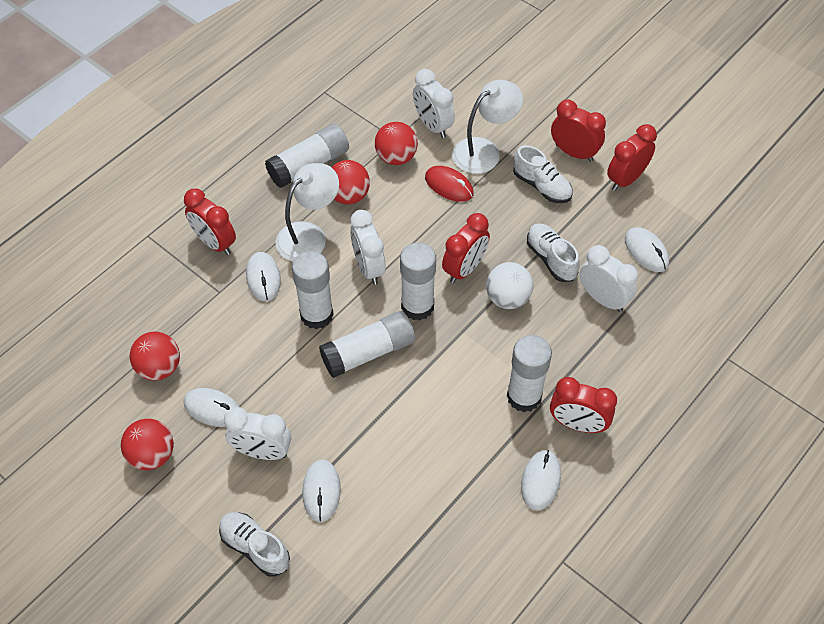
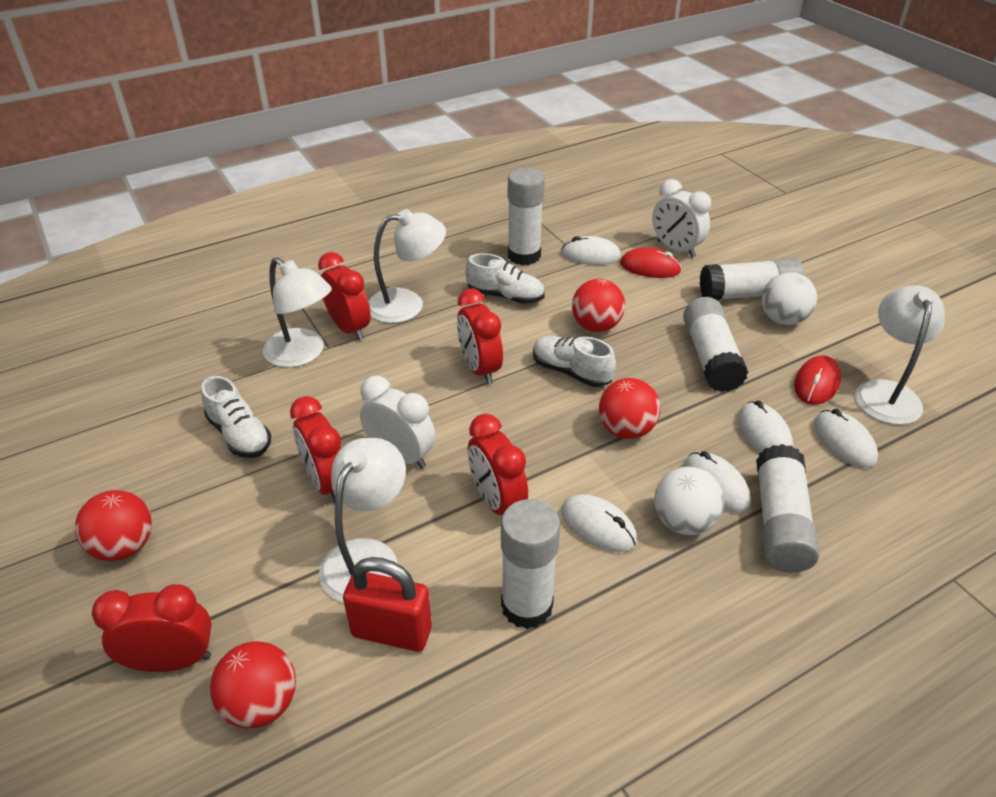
red mouse: 1 -> 2
red padlock: 0 -> 1
white ball: 1 -> 2
white clock: 4 -> 2
white lamp: 2 -> 4

